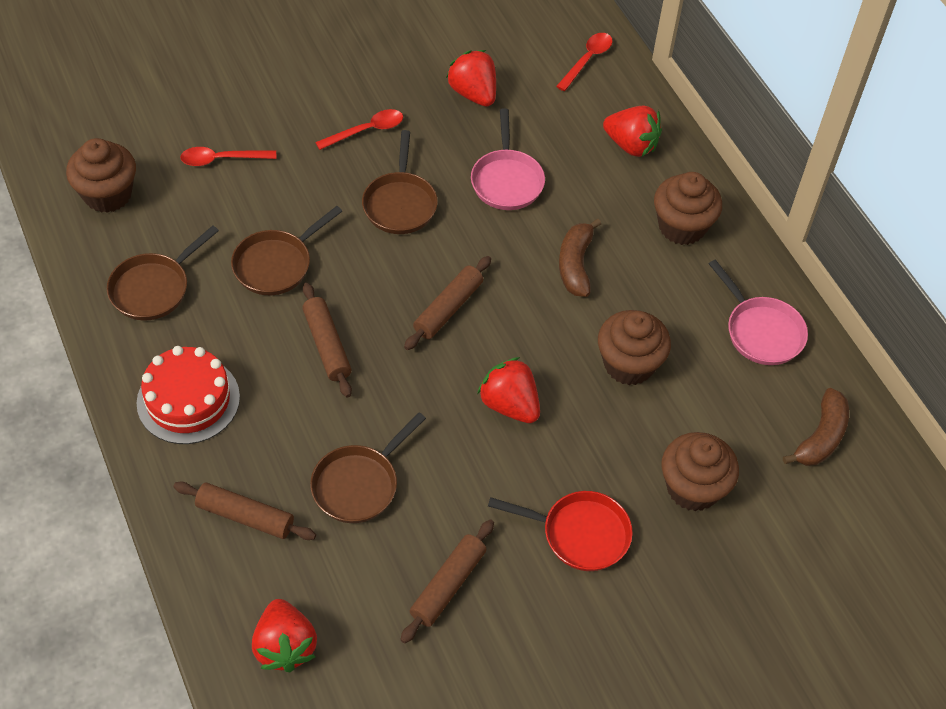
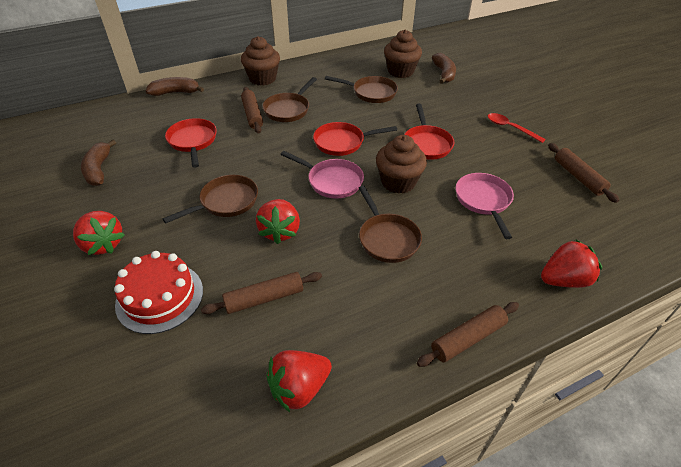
brown banana: 2 -> 3
brown cupcake: 4 -> 3
red pan: 1 -> 3
red spoon: 3 -> 1

